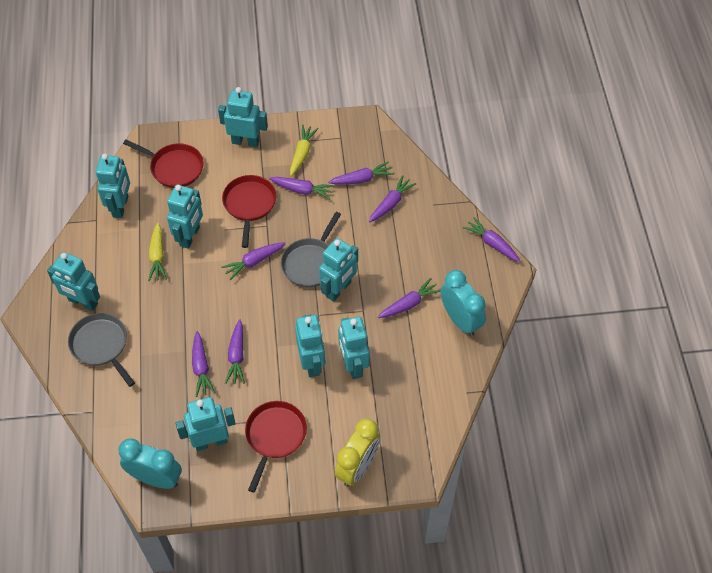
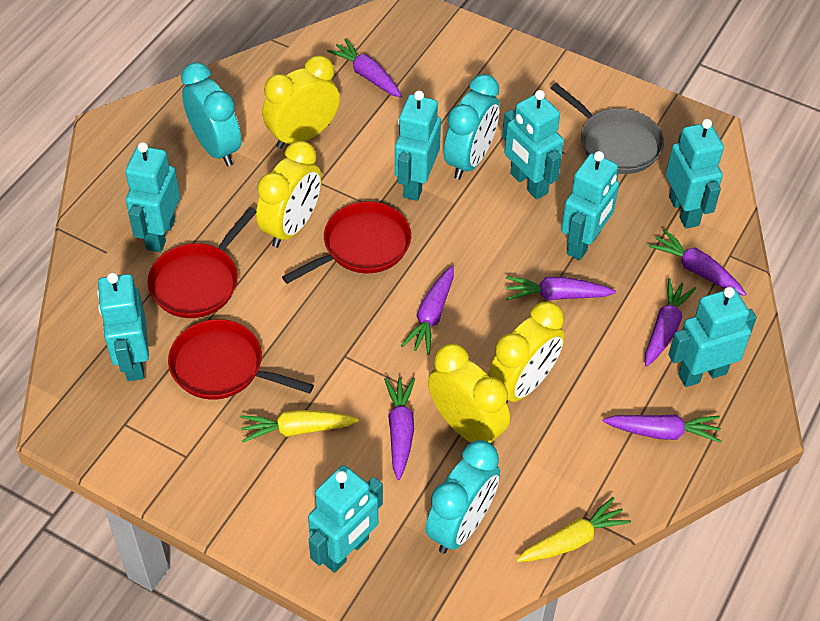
grey pan: 2 -> 1
purple carrot: 8 -> 7
turquoise clock: 2 -> 3
yellow clock: 1 -> 4

